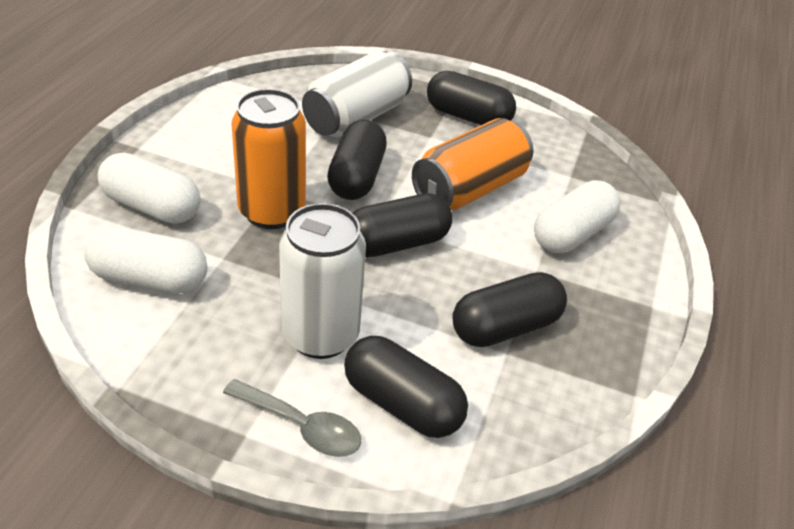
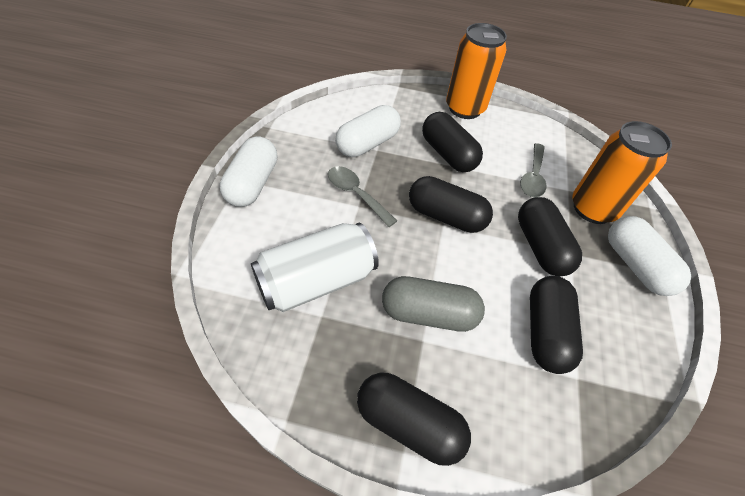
grey capsule: 0 -> 1
grey spoon: 1 -> 2
white can: 2 -> 1

